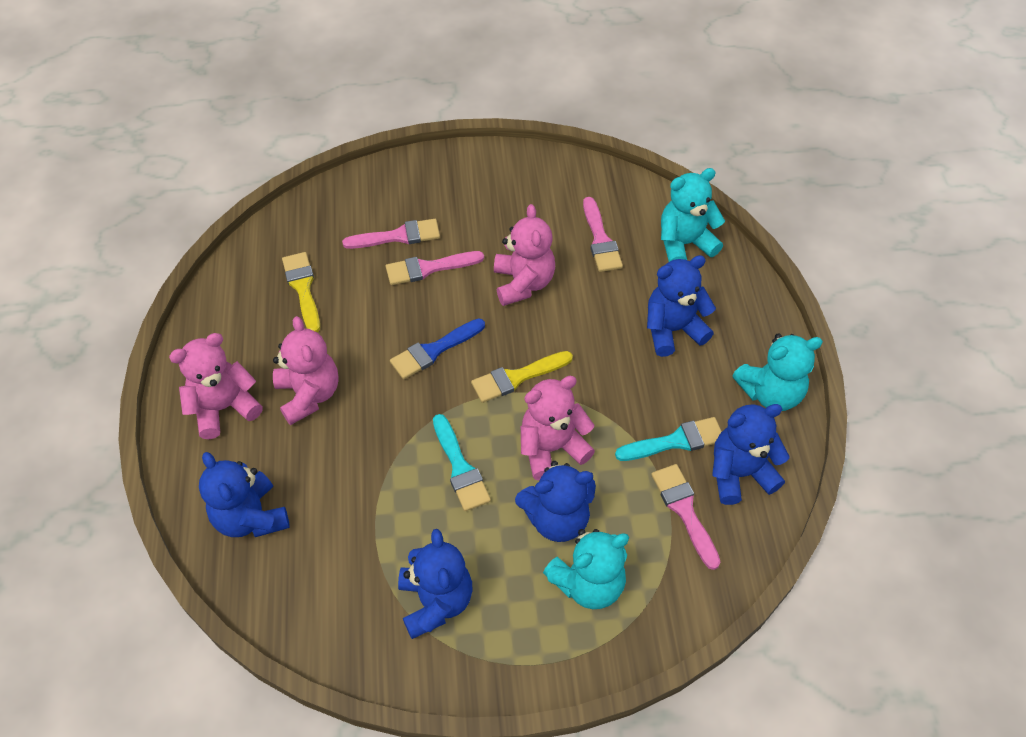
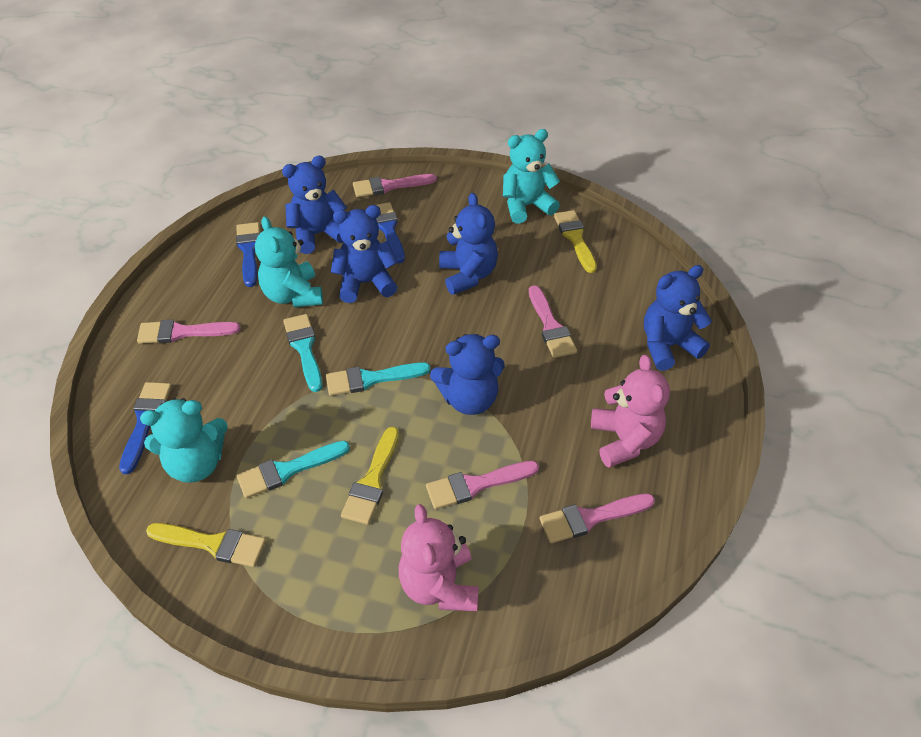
blue brush: 1 -> 3
pink brush: 4 -> 5
pink teddy bear: 4 -> 2
turquoise brush: 2 -> 3
yellow brush: 2 -> 3

